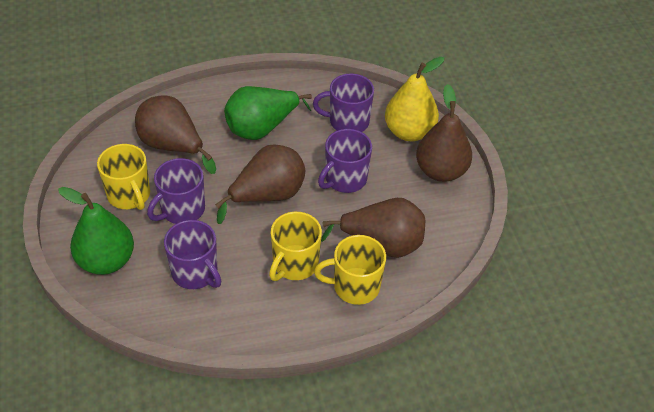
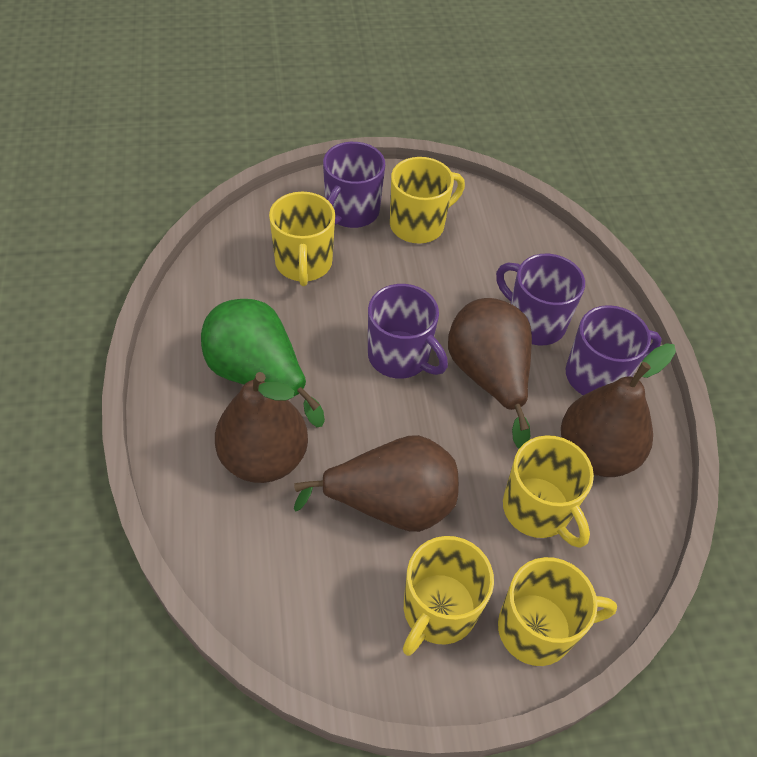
green pear: 2 -> 1
yellow mug: 3 -> 5
yellow pear: 1 -> 0

